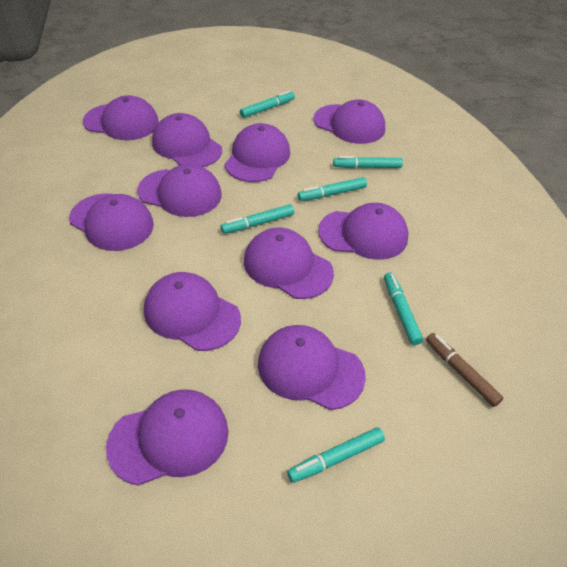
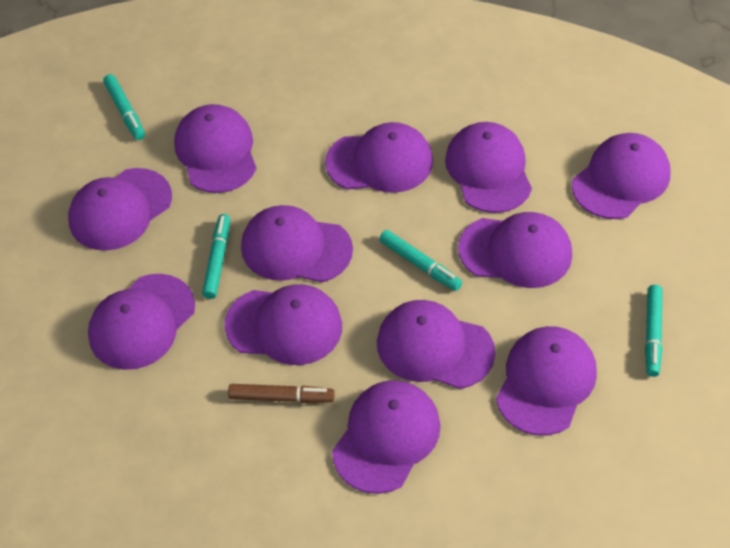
purple cap: 11 -> 12
turquoise marker: 6 -> 4

